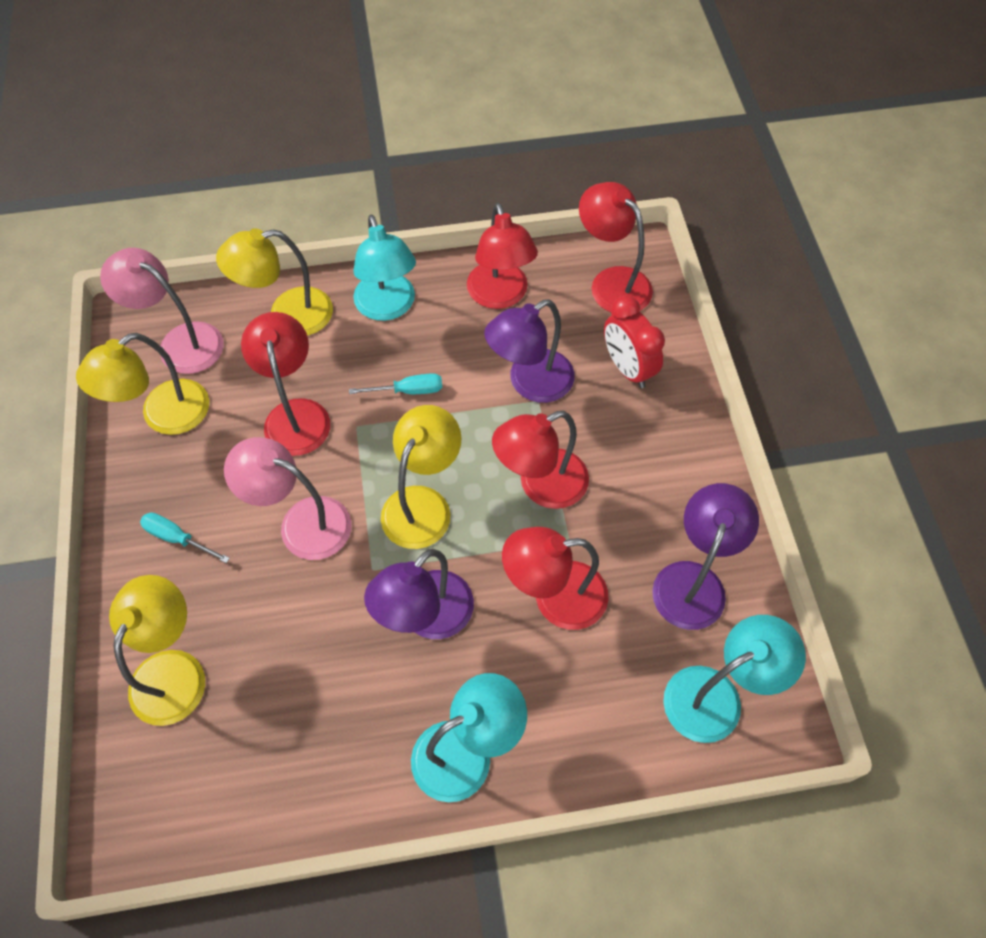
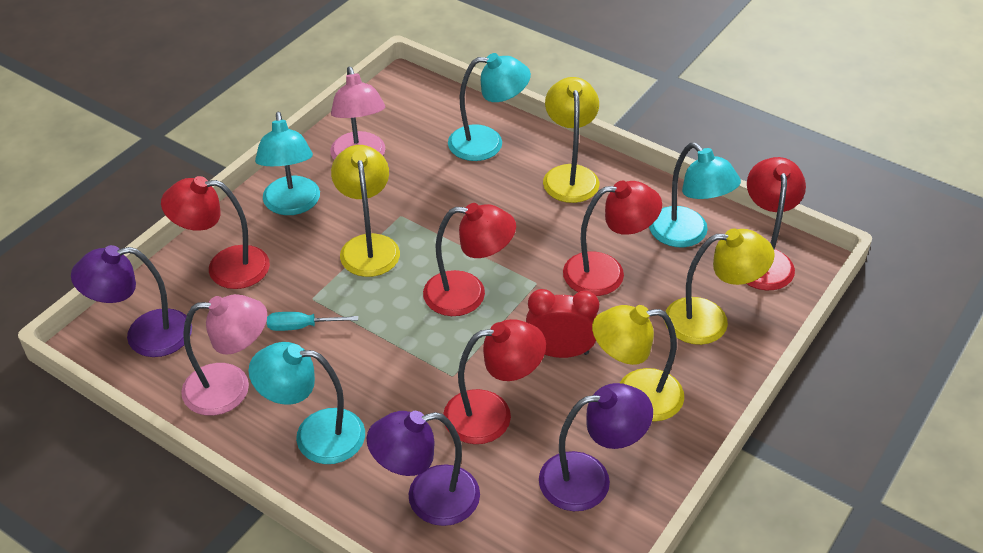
turquoise lamp: 3 -> 4
turquoise screwdriver: 2 -> 1

